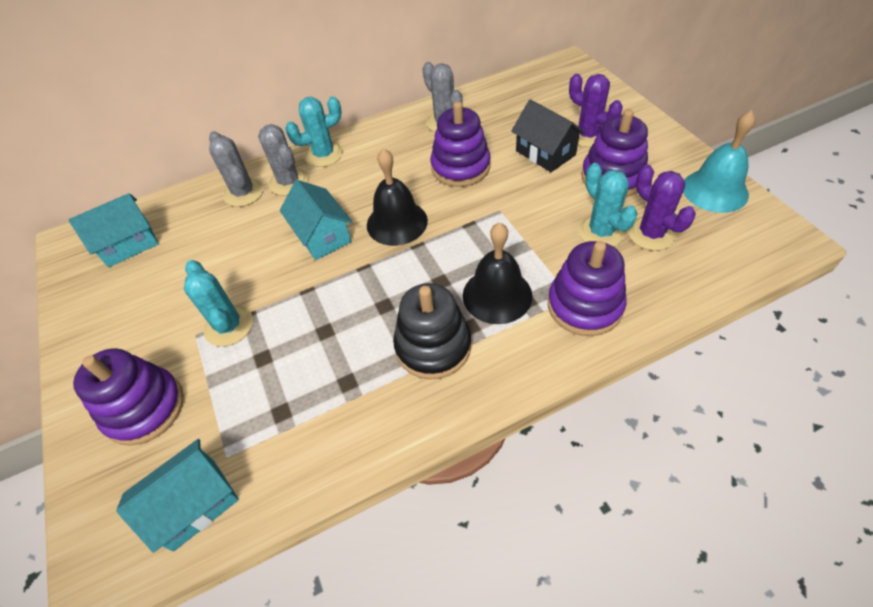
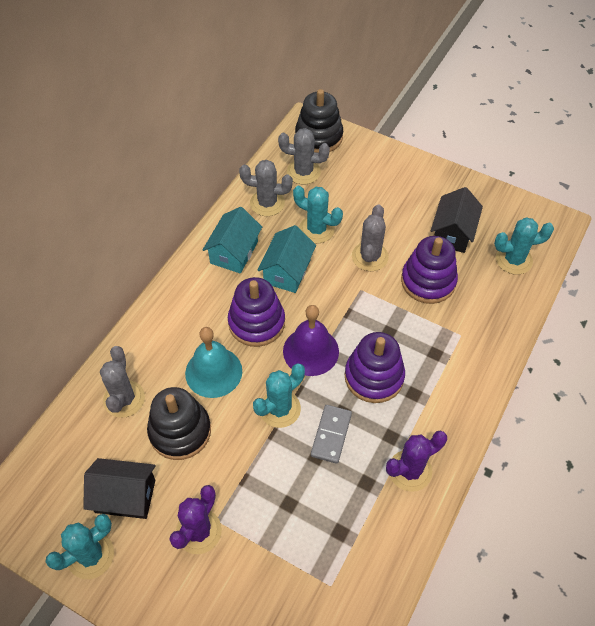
black bell: 2 -> 0
black house: 1 -> 2
black stacking toy: 1 -> 2
grey cactus: 3 -> 4
grey domino: 0 -> 1
purple bell: 0 -> 1
purple stacking toy: 4 -> 3
turquoise cactus: 3 -> 4
turquoise house: 3 -> 2

